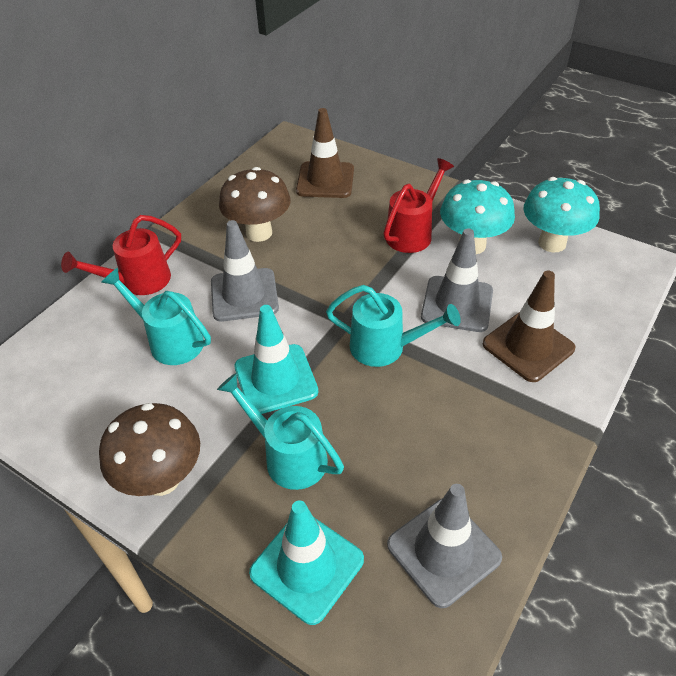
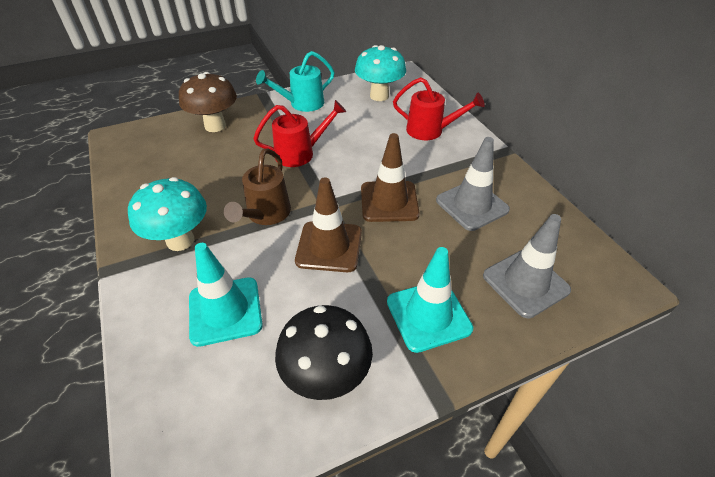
black mushroom: 0 -> 1
brown mushroom: 2 -> 1
brown watering can: 0 -> 1
grey traffic cone: 3 -> 2
turquoise watering can: 3 -> 1

